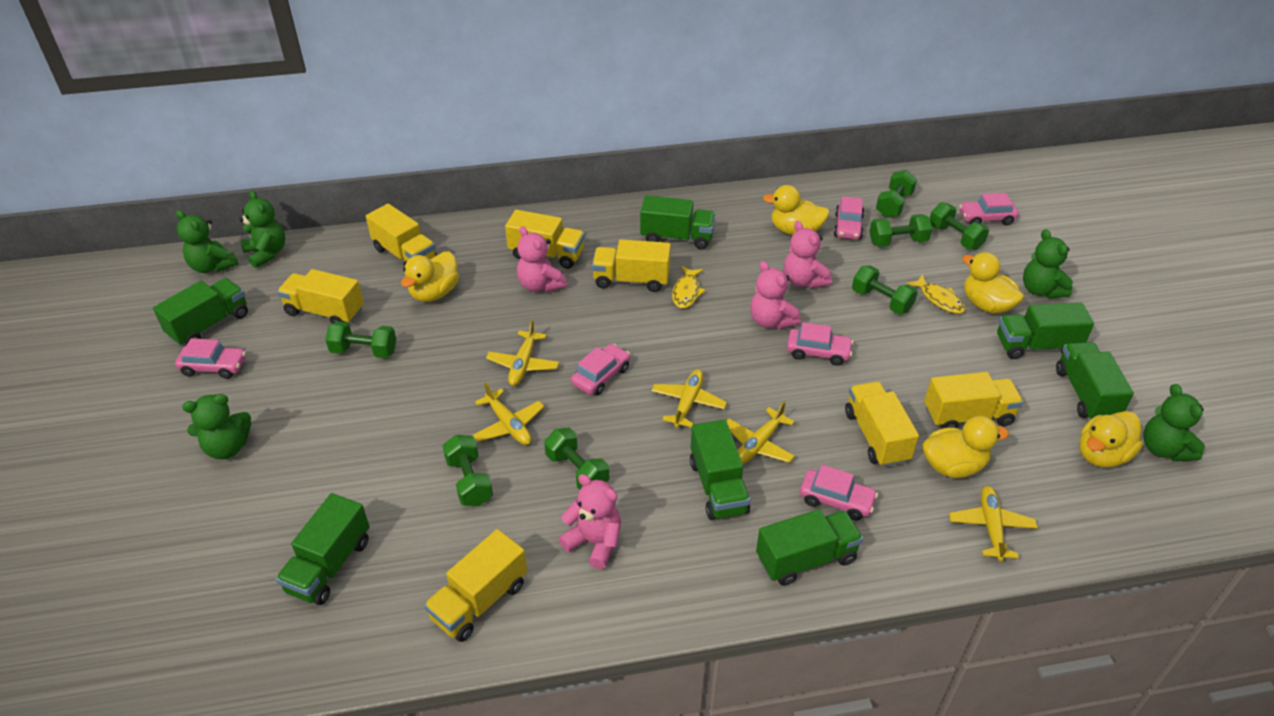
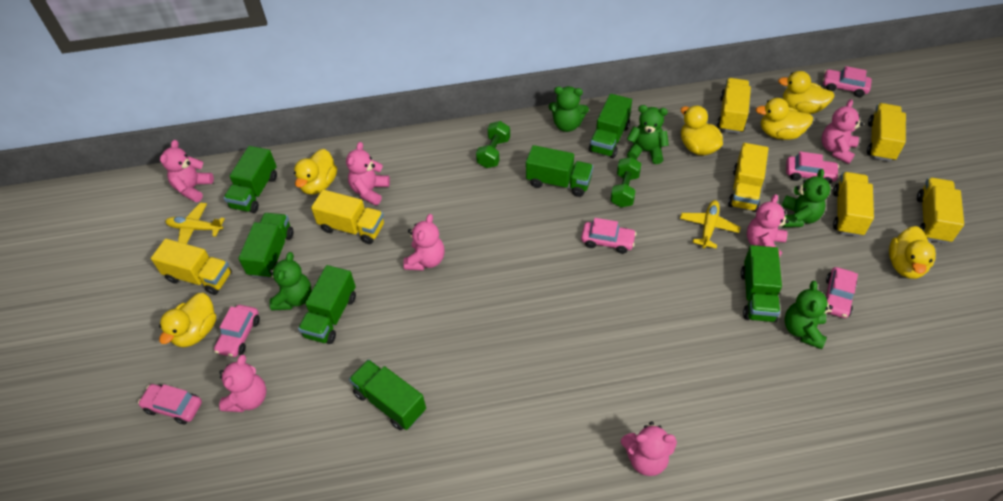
green dumbbell: 7 -> 2
pink teddy bear: 4 -> 7
yellow duck: 5 -> 6
yellow fish: 2 -> 0
yellow plane: 5 -> 2

